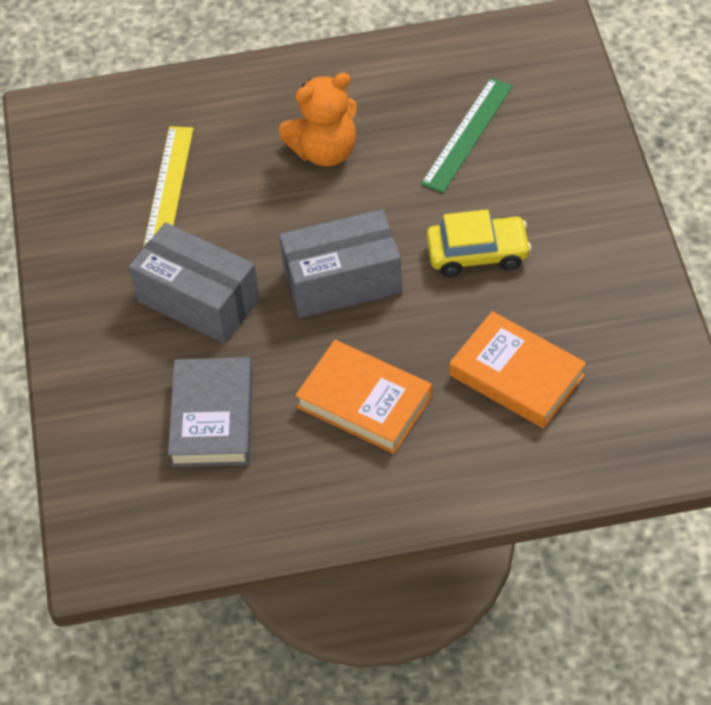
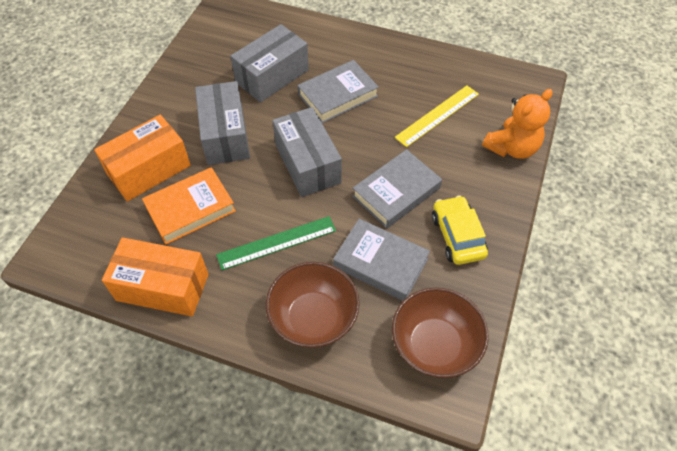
brown bowl: 0 -> 2
grey book: 1 -> 3
grey box: 2 -> 3
orange book: 2 -> 1
orange box: 0 -> 2

